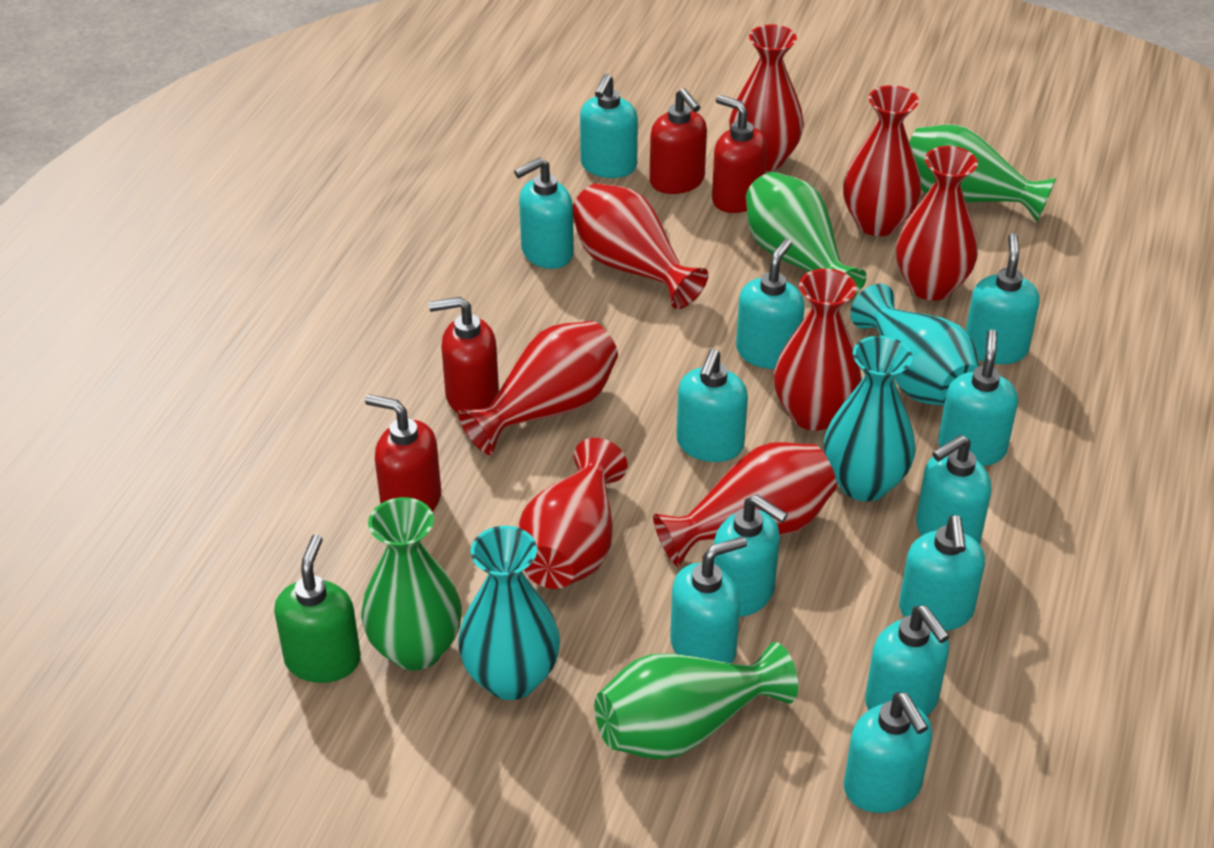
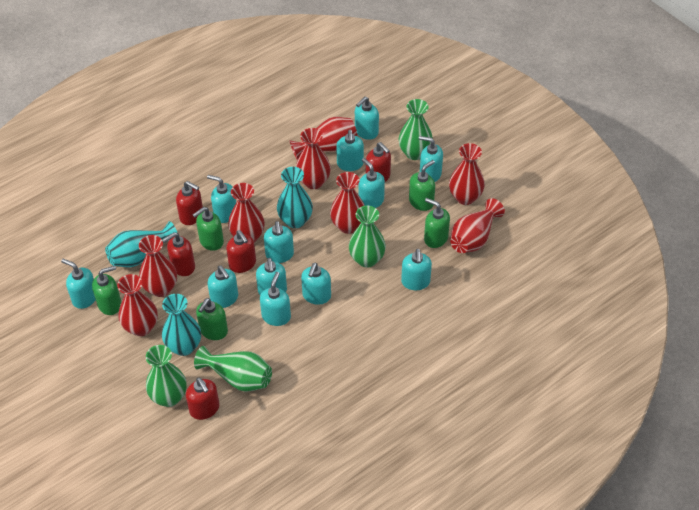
green soap dispenser: 1 -> 5
red soap dispenser: 4 -> 5

